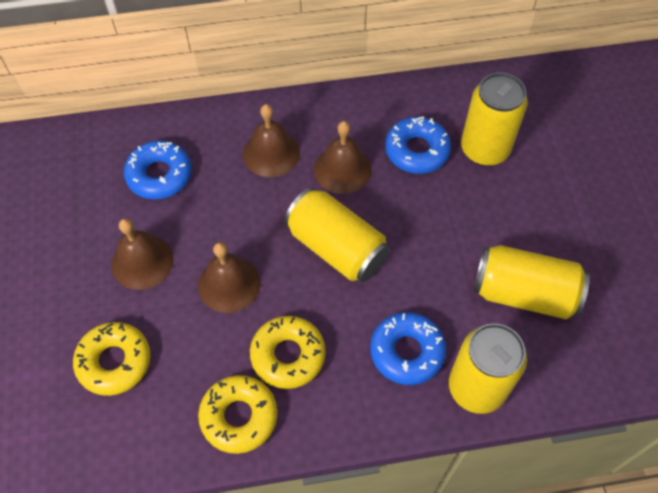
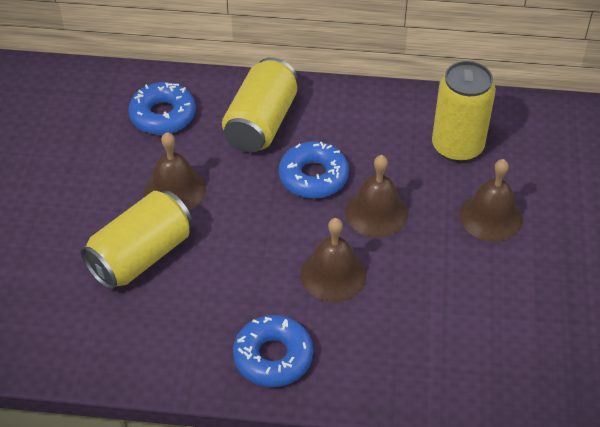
yellow can: 4 -> 3
yellow donut: 3 -> 0

